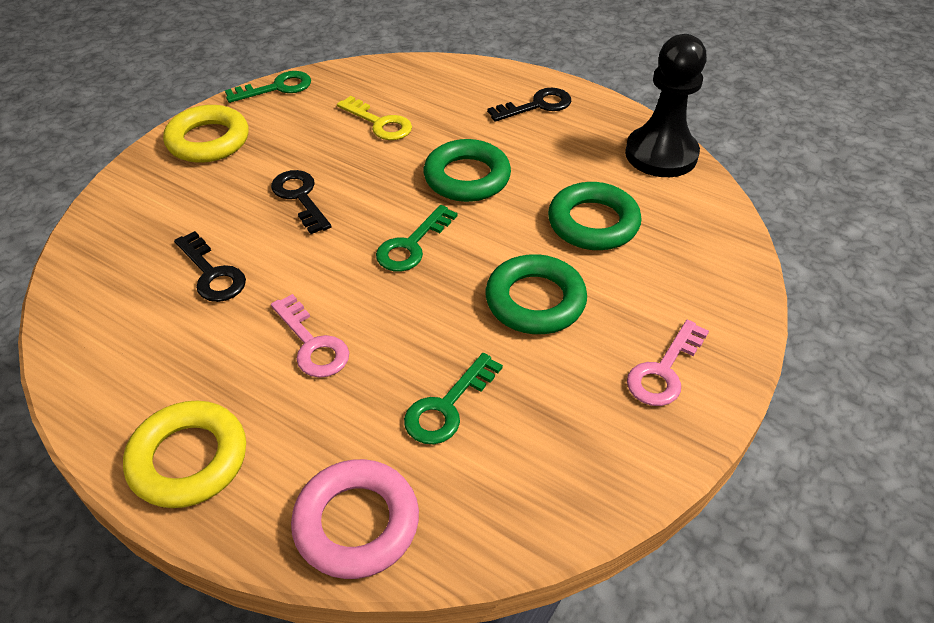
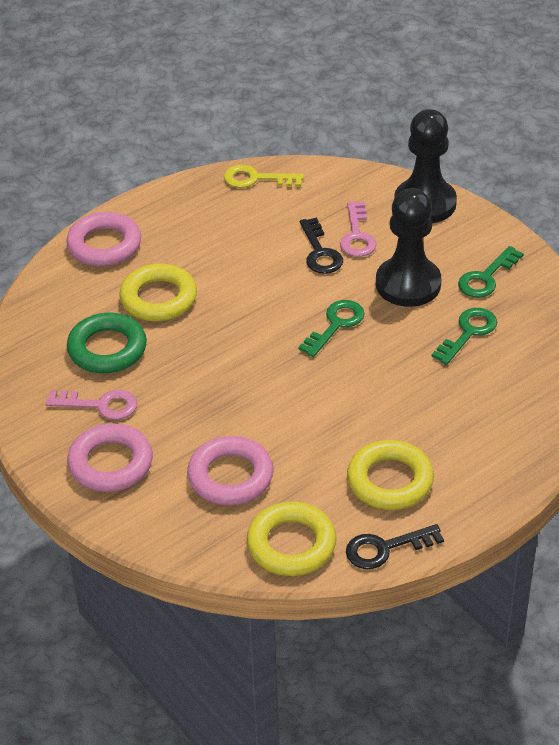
black key: 3 -> 2
black pawn: 1 -> 2
green ring: 3 -> 1
pink ring: 1 -> 3
yellow ring: 2 -> 3

